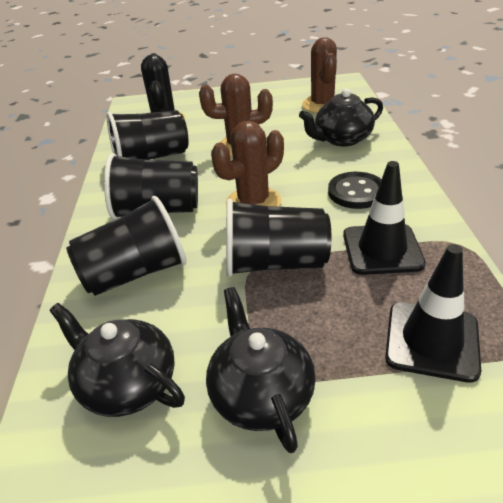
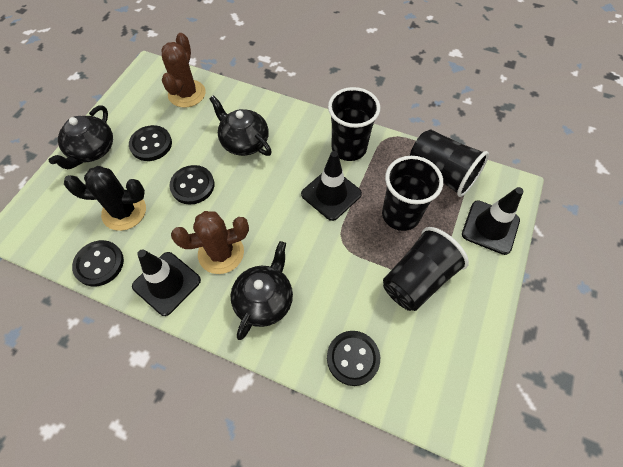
black button: 1 -> 4
black traffic cone: 2 -> 3
brown cactus: 3 -> 2

